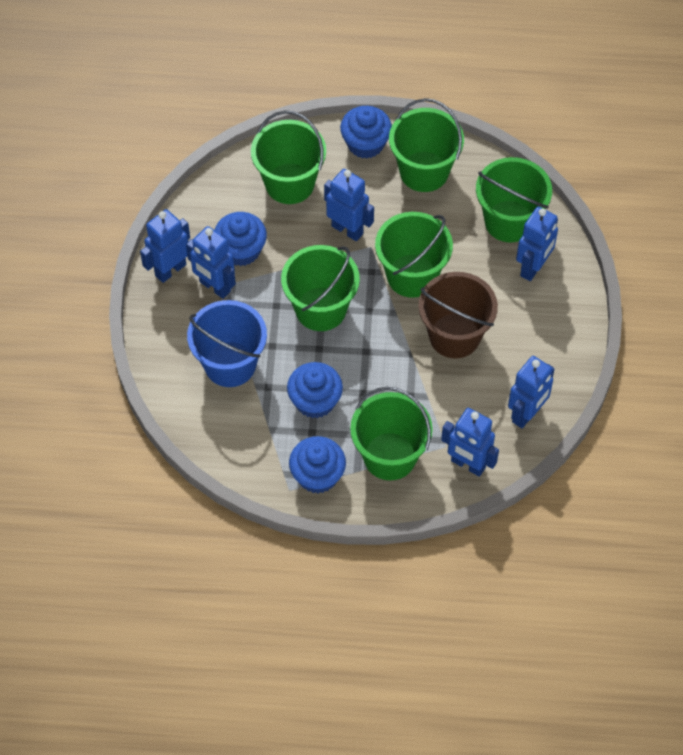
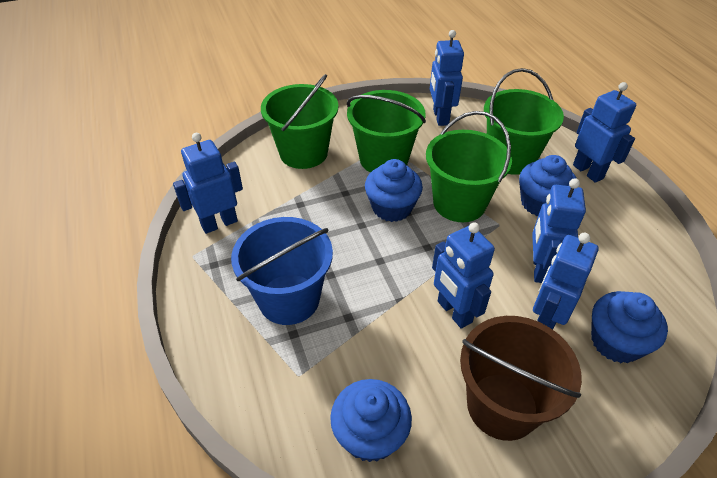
green bucket: 6 -> 4

